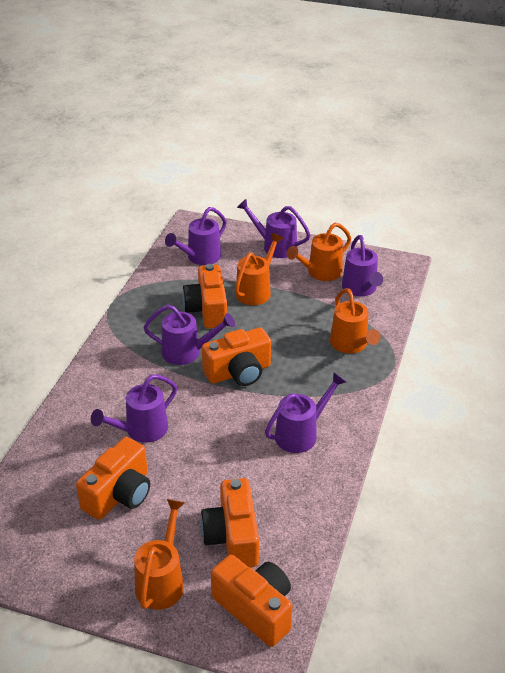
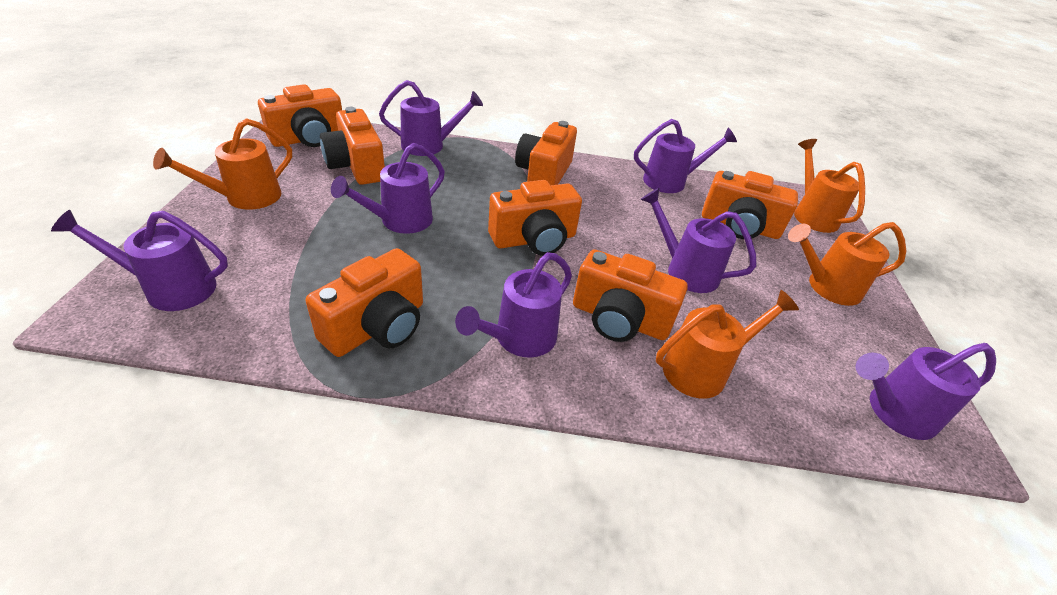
orange camera: 5 -> 7
purple watering can: 6 -> 7

